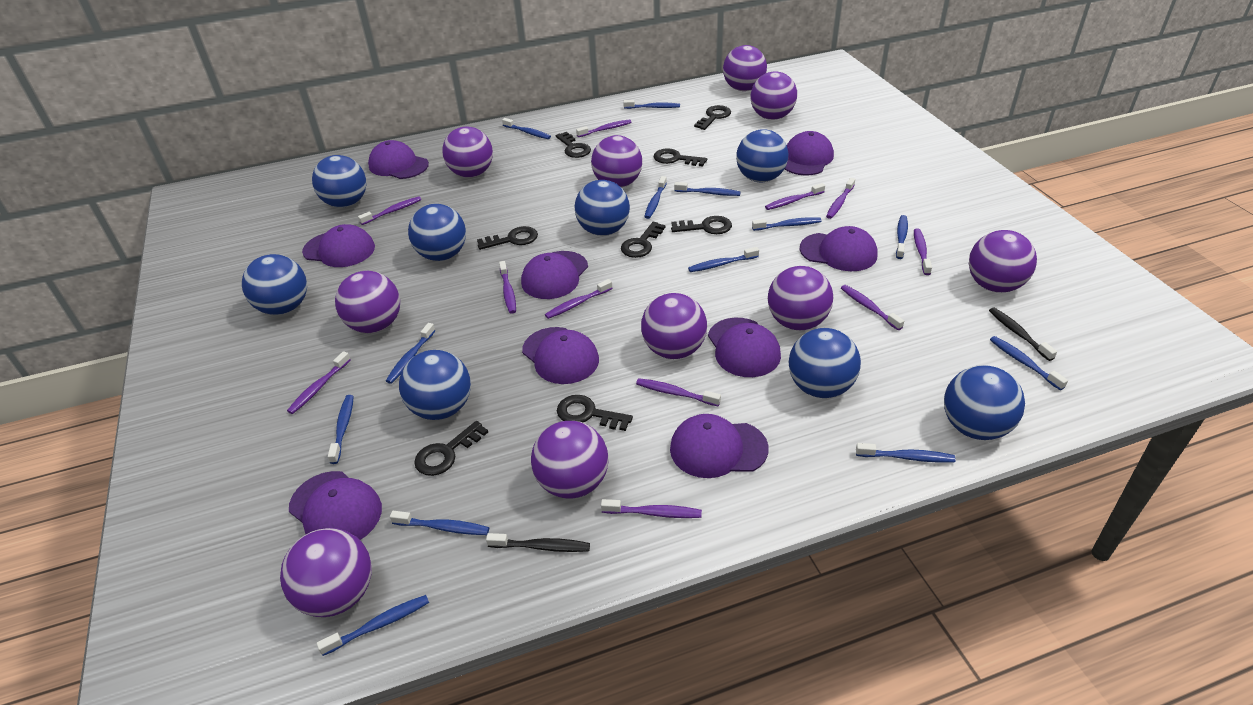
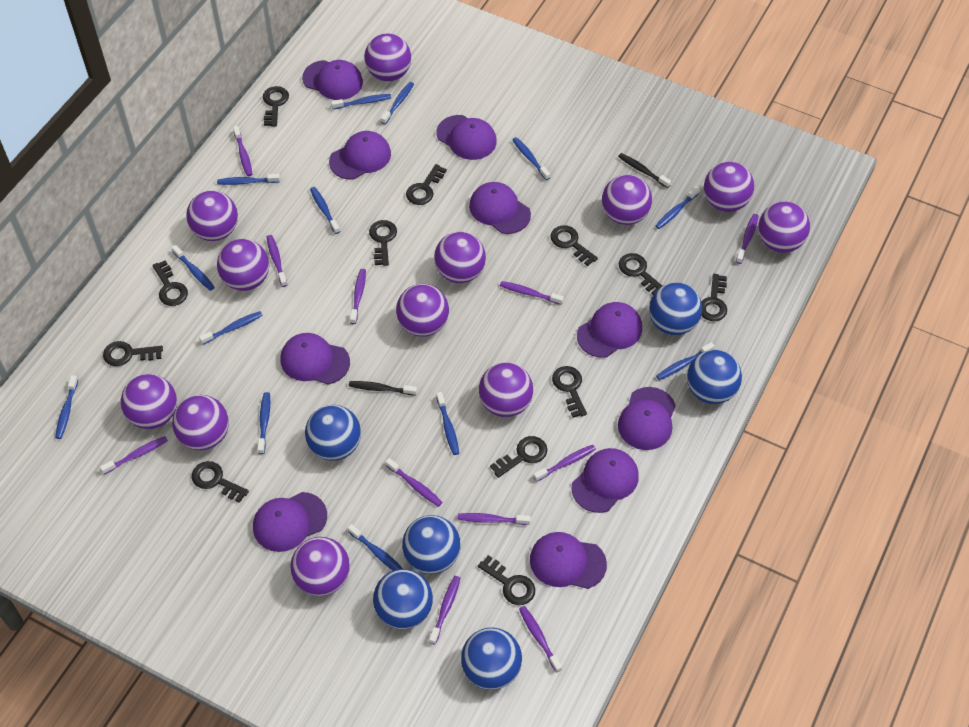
black key: 8 -> 12
blue ball: 8 -> 6
purple ball: 10 -> 12
purple cap: 9 -> 10

